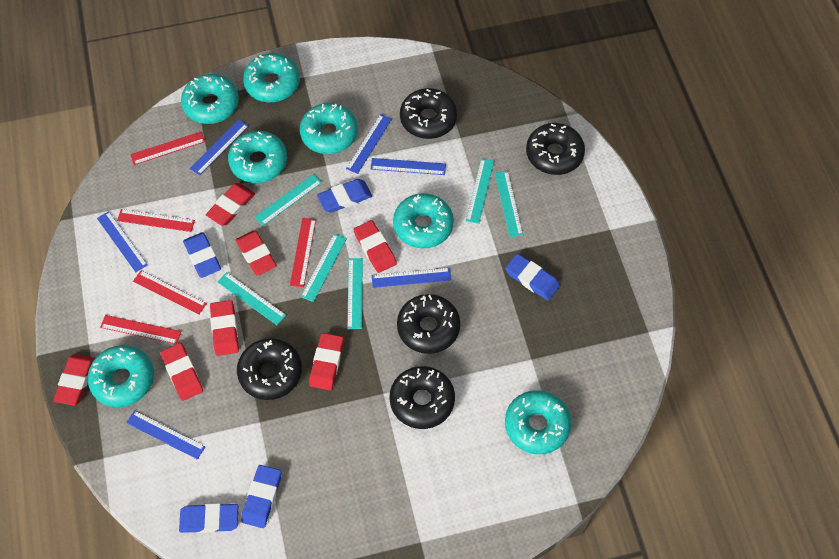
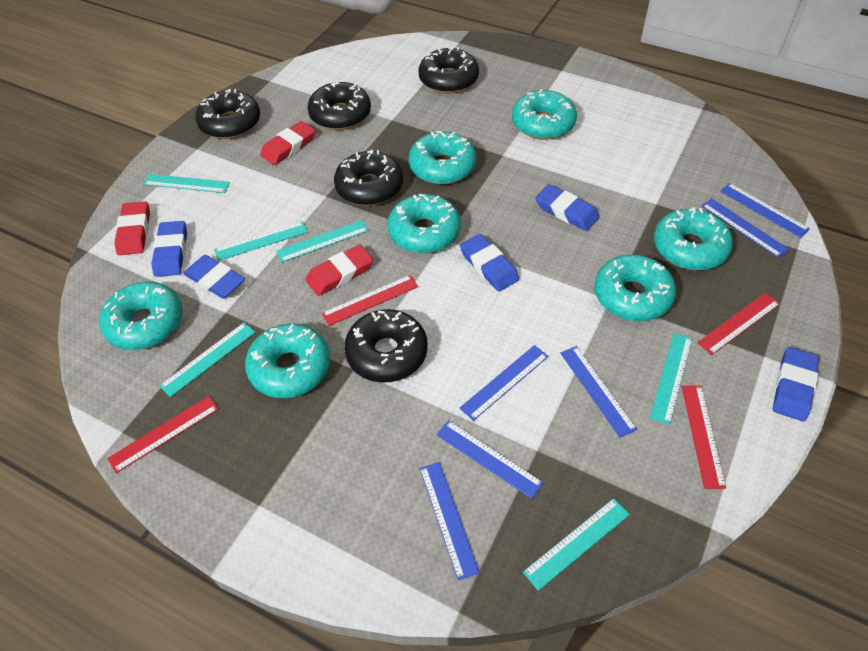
red eraser: 7 -> 3
red ruler: 5 -> 4

